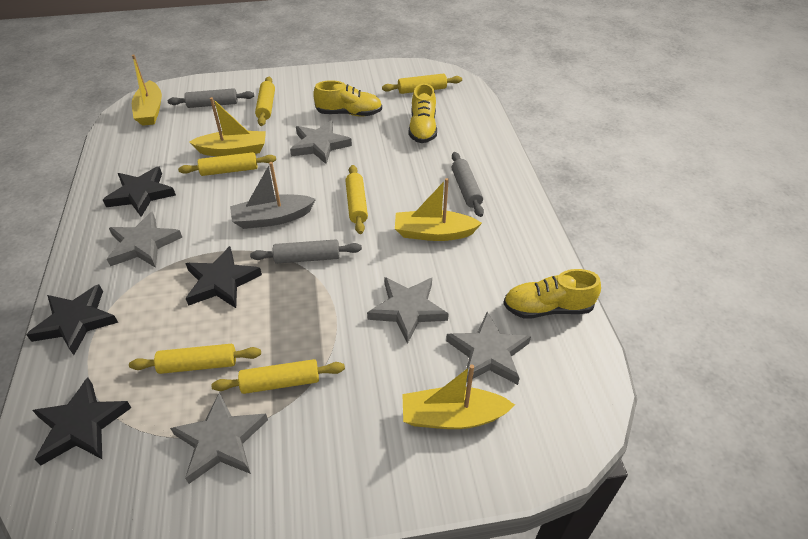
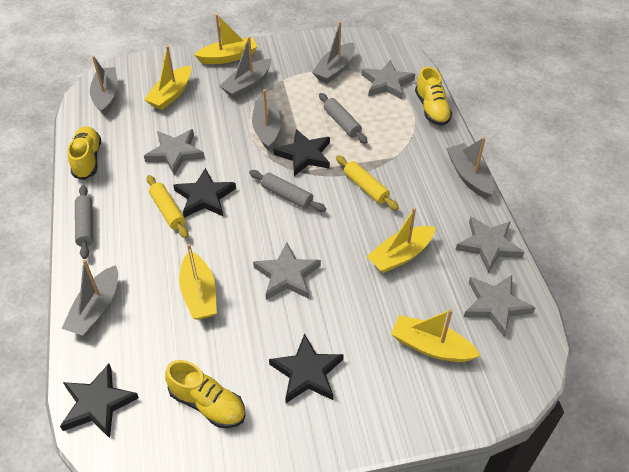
grey boat: 1 -> 6
yellow boat: 4 -> 5
yellow rolling pin: 6 -> 2

